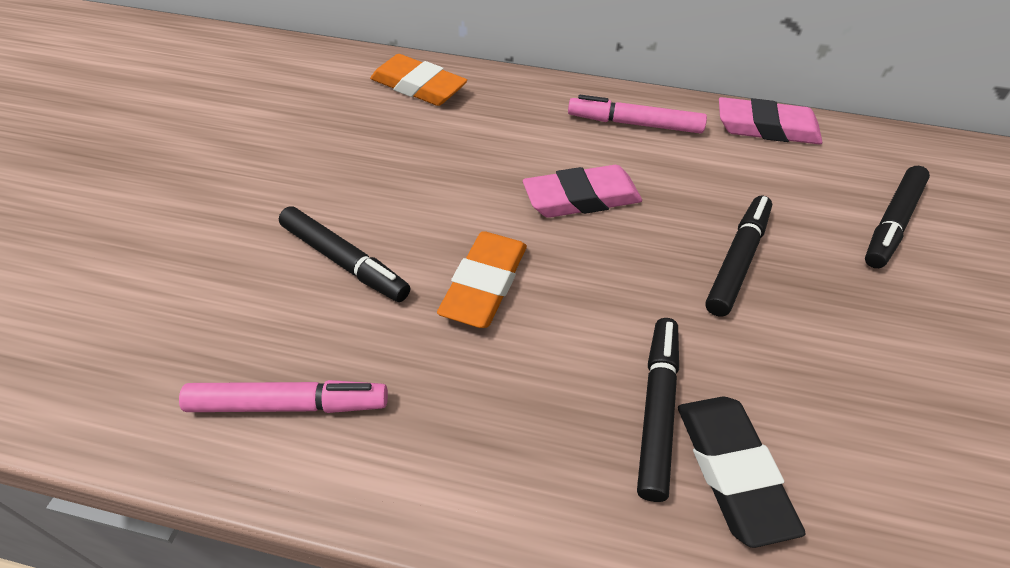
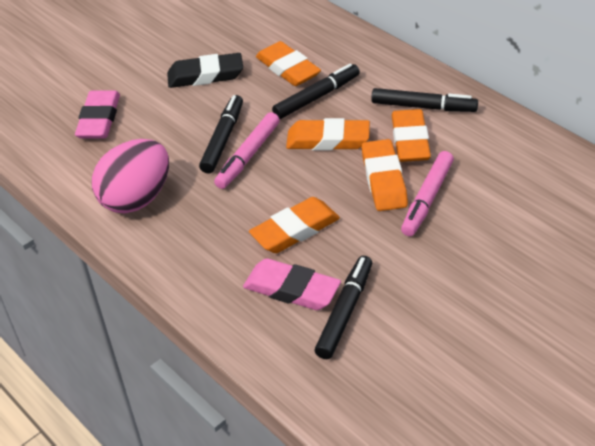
orange eraser: 2 -> 5
pink egg: 0 -> 1

